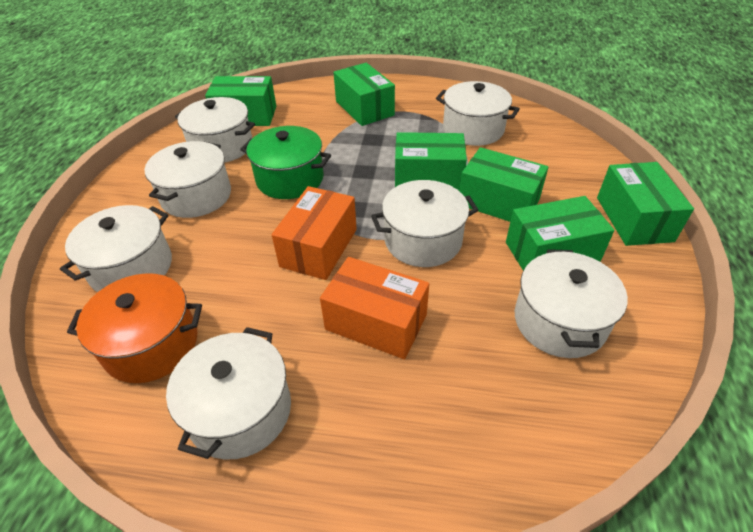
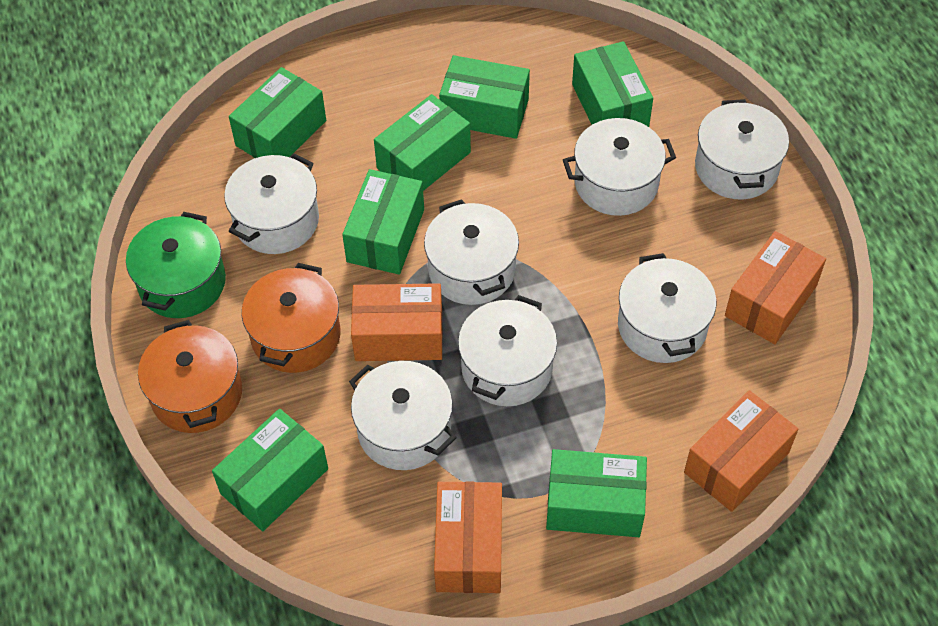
green box: 6 -> 7
orange box: 2 -> 4
orange pot: 1 -> 2

